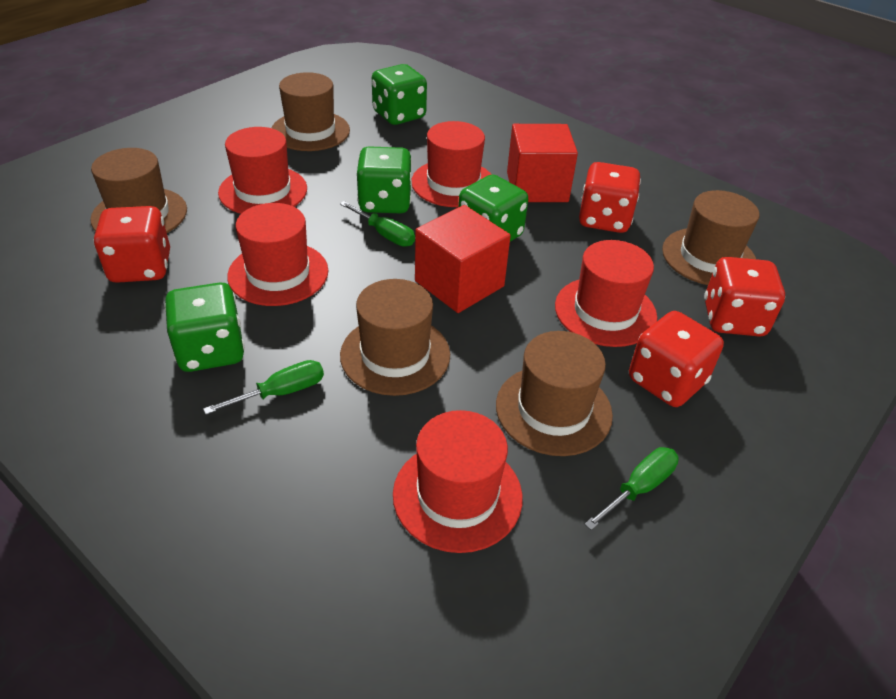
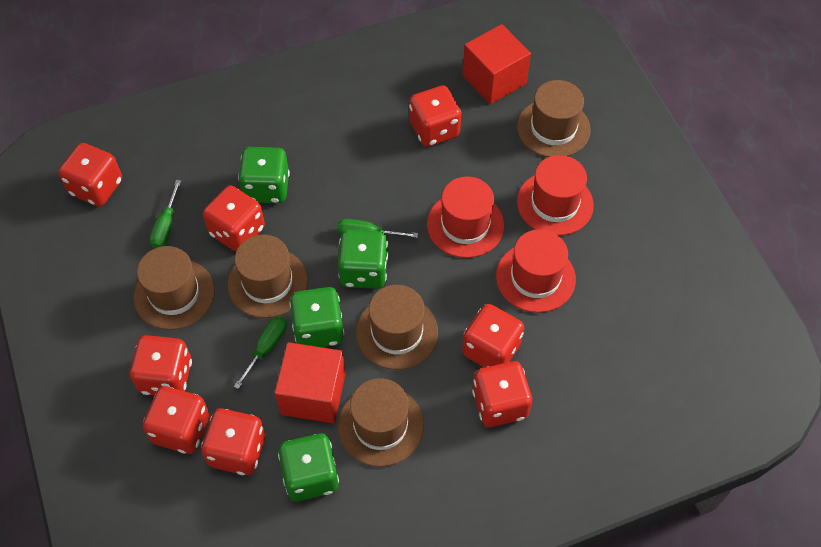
red dice: 4 -> 8
red hat: 5 -> 3

